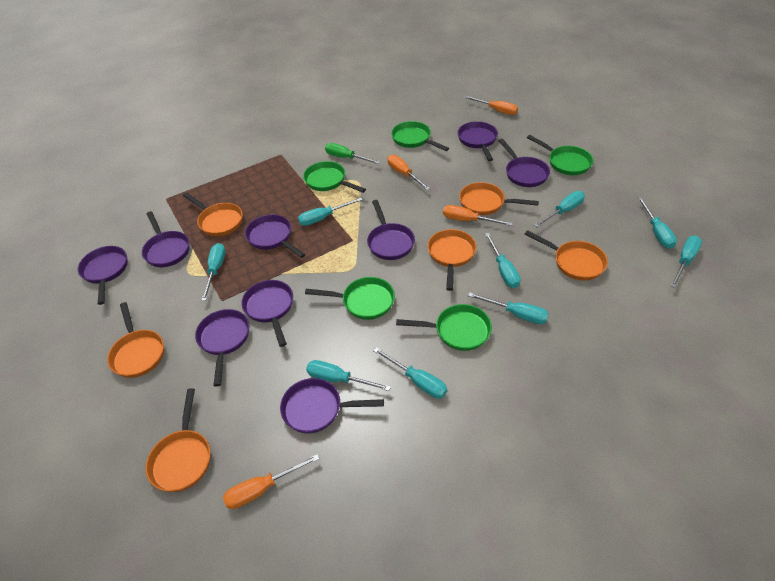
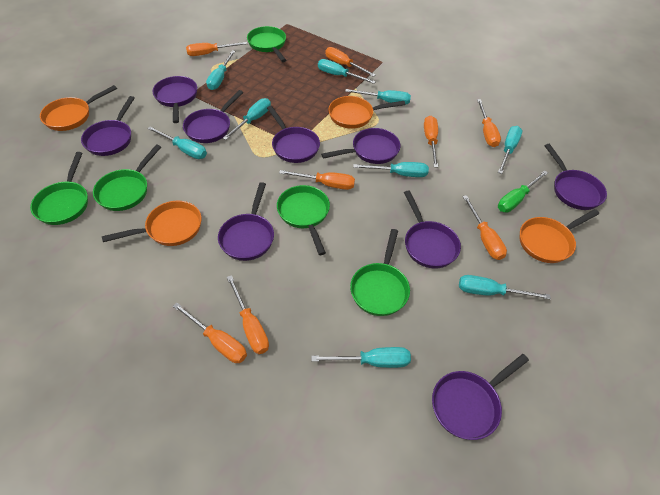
orange pan: 6 -> 4
orange screwdriver: 4 -> 8

